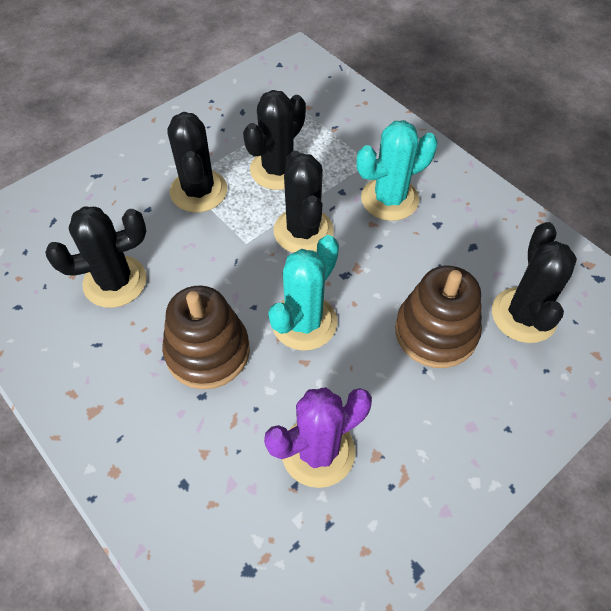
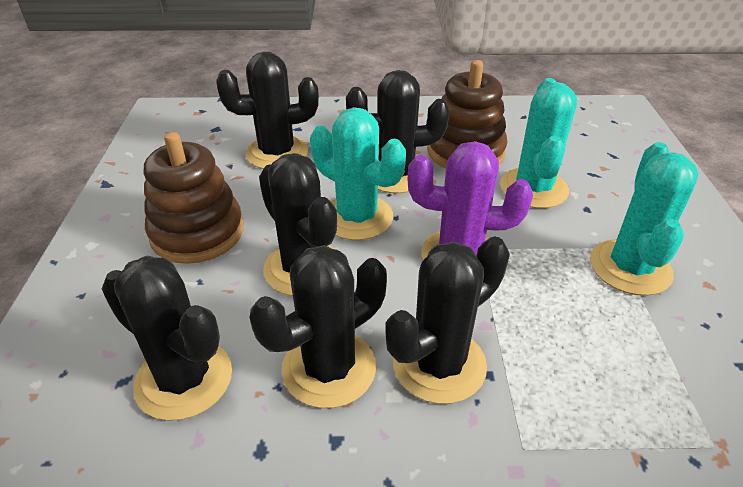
black cactus: 5 -> 6
turquoise cactus: 2 -> 3

